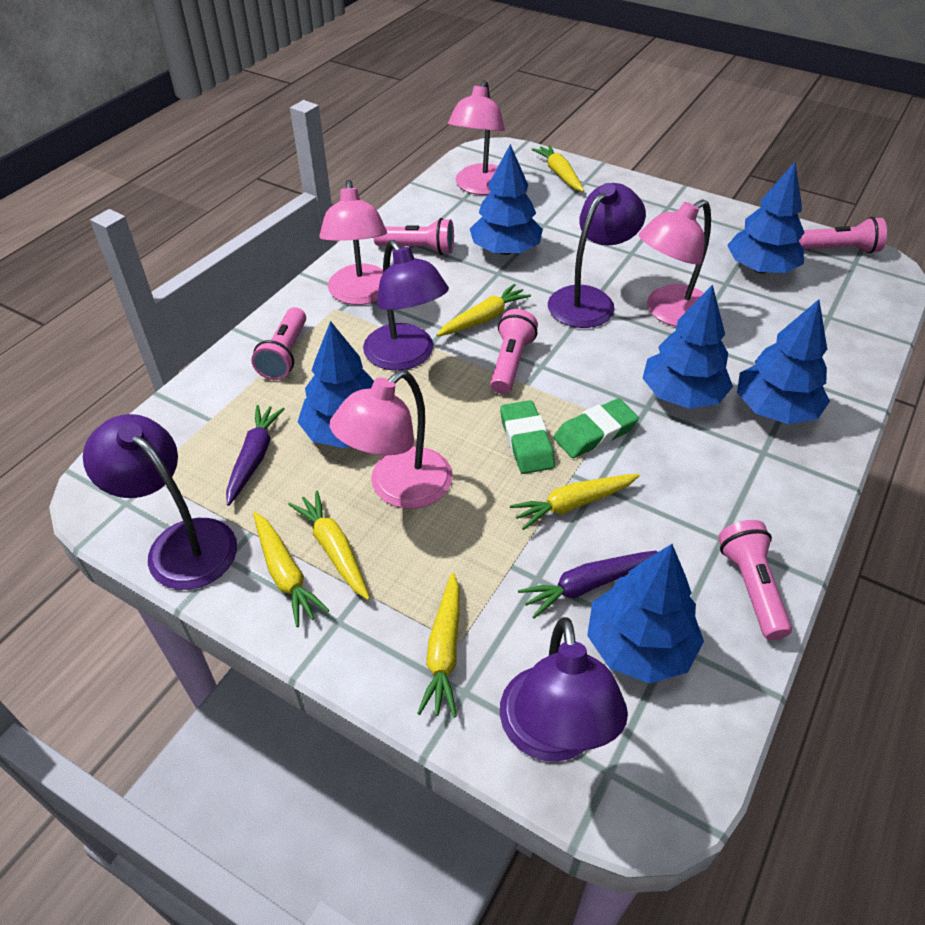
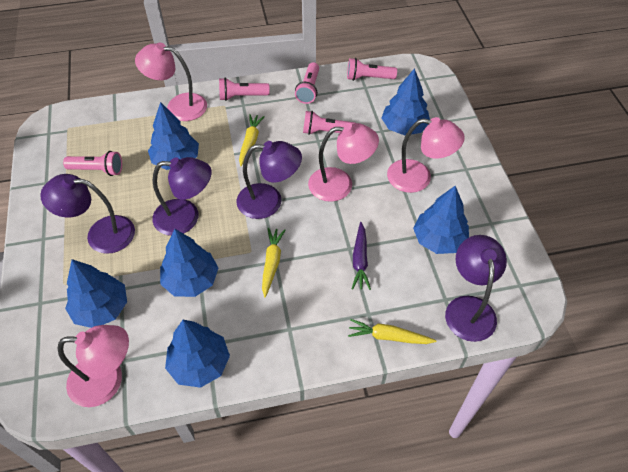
green eraser: 2 -> 0
purple carrot: 2 -> 1
yellow carrot: 6 -> 3

